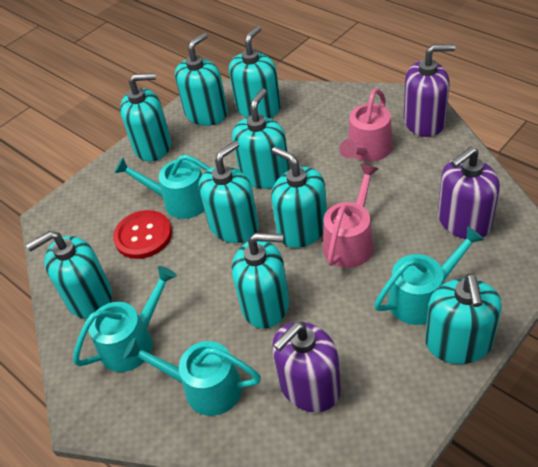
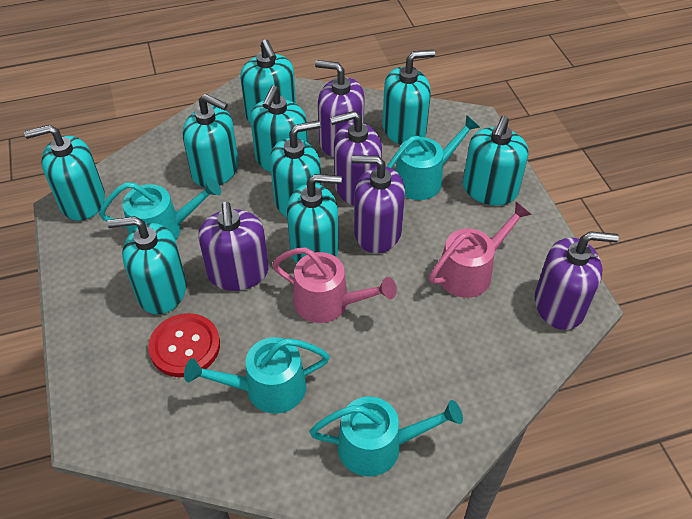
purple soap dispenser: 3 -> 5

